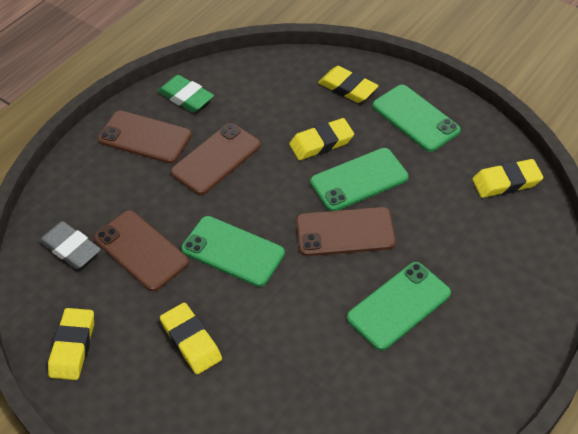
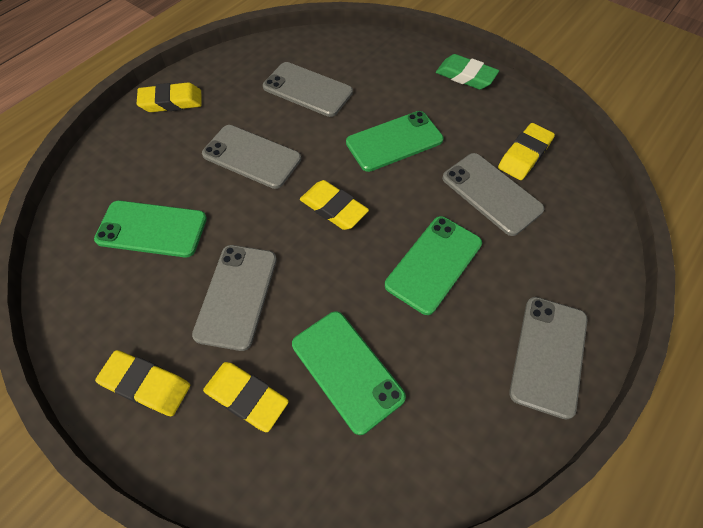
brown phone: 4 -> 0
grey eraser: 1 -> 0
grey phone: 0 -> 5

